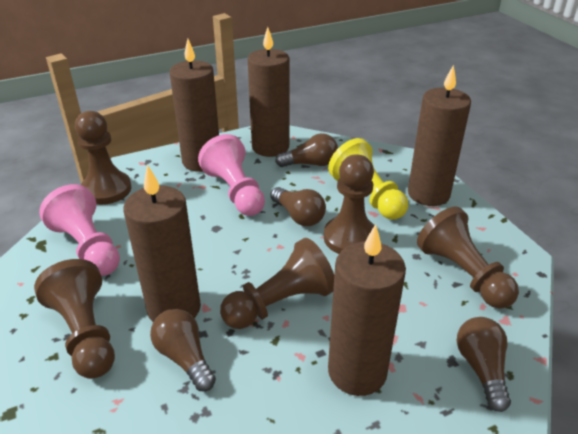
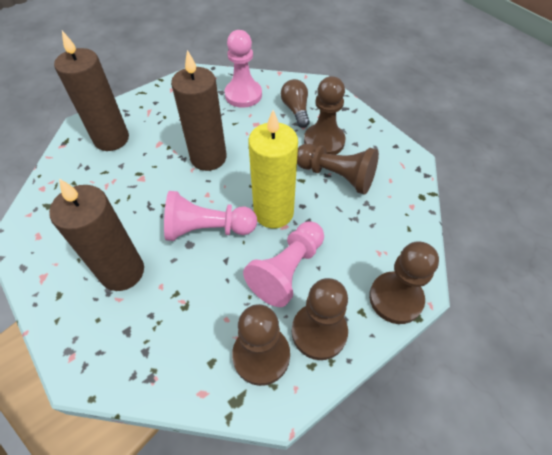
brown candle: 5 -> 3
brown light bulb: 4 -> 1
pink pawn: 2 -> 3
yellow candle: 0 -> 1
yellow pawn: 1 -> 0

